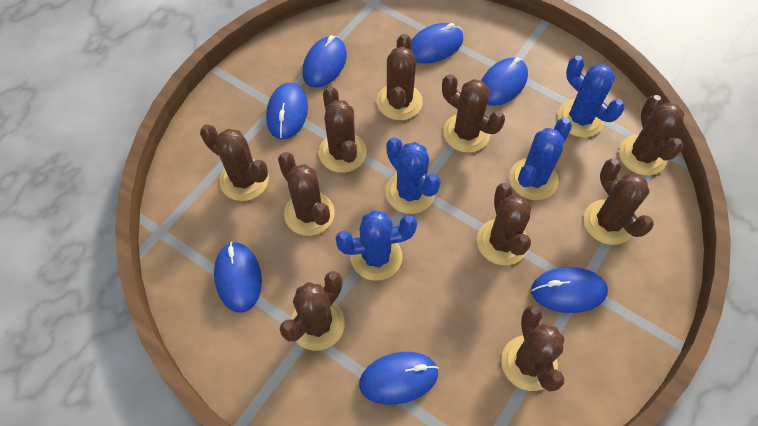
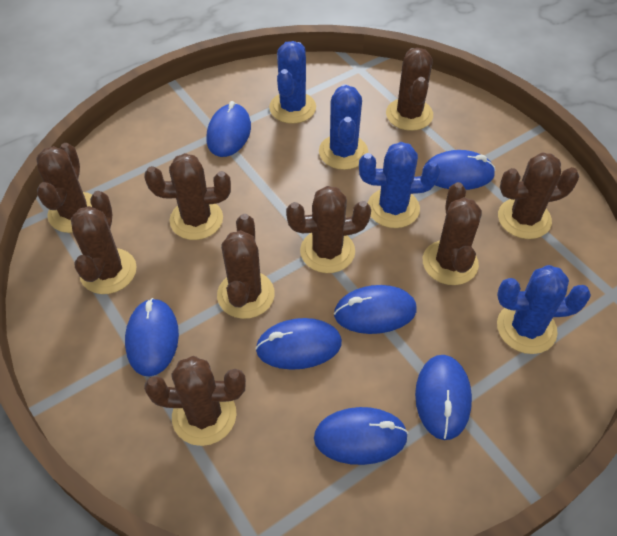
brown cactus: 10 -> 9

